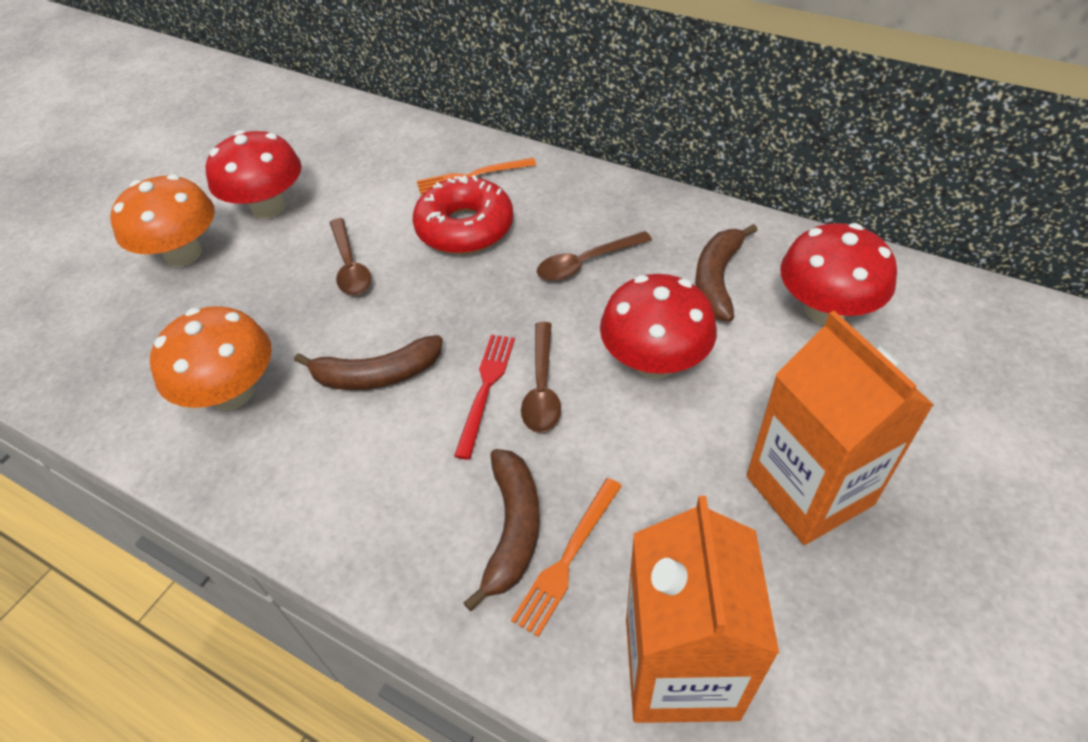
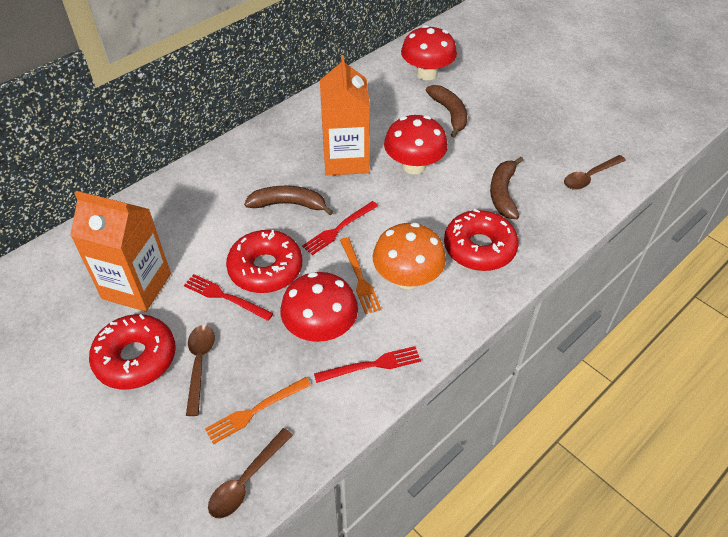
orange mushroom: 2 -> 1
red donut: 1 -> 3
red fork: 1 -> 3

